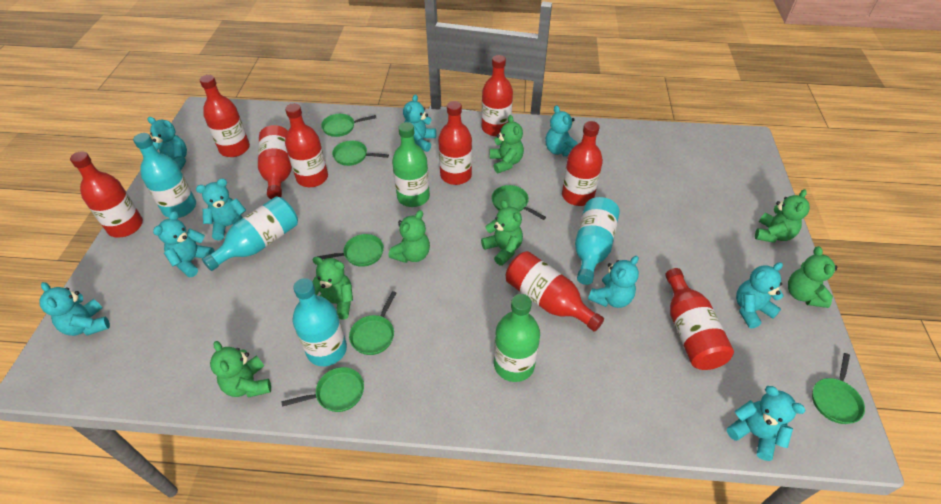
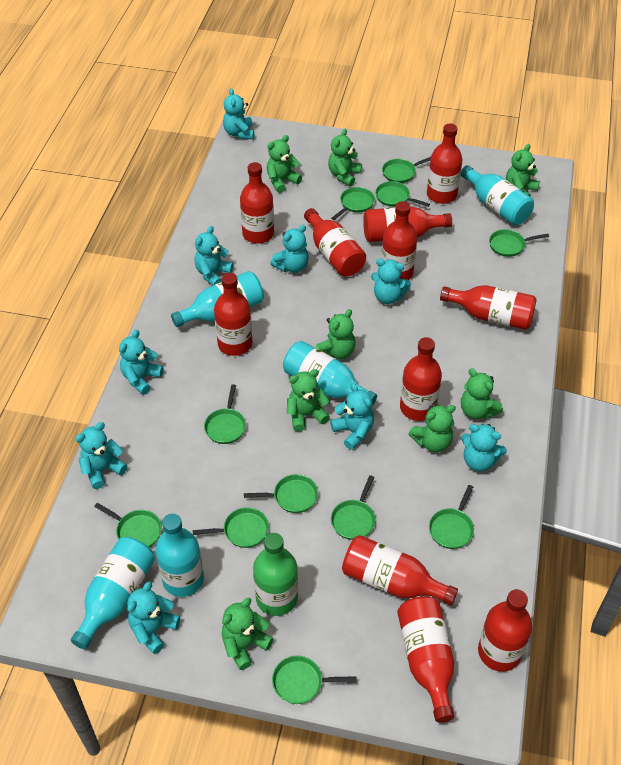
green bottle: 2 -> 1
green pan: 7 -> 11
green teddy bear: 7 -> 8
red bottle: 9 -> 11
turquoise bottle: 4 -> 5

